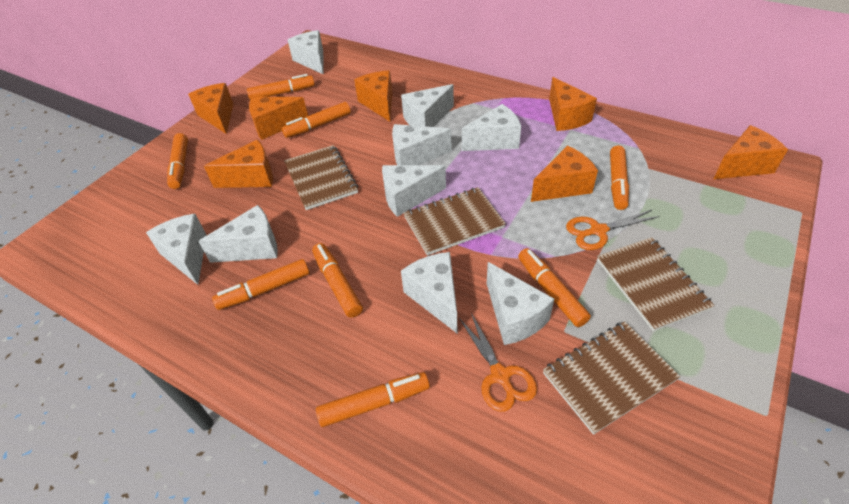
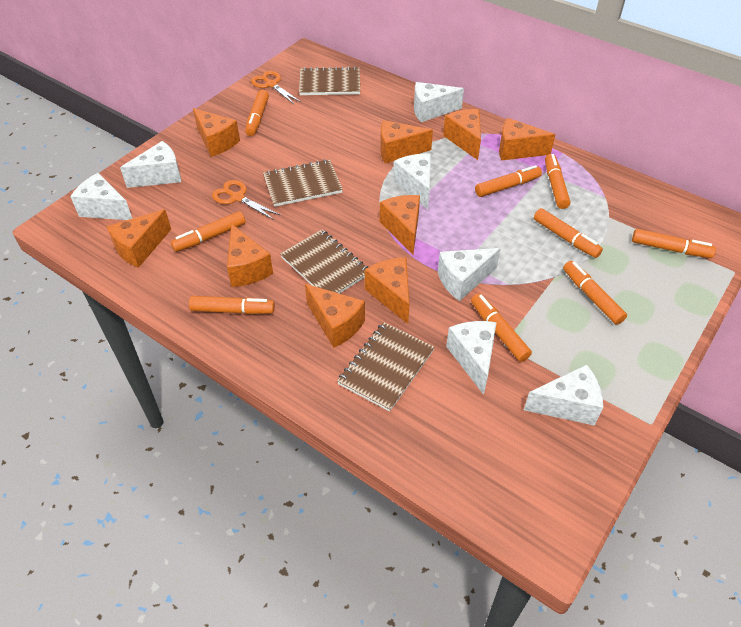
orange cheese: 7 -> 9
orange marker: 8 -> 9
white cheese: 9 -> 7

